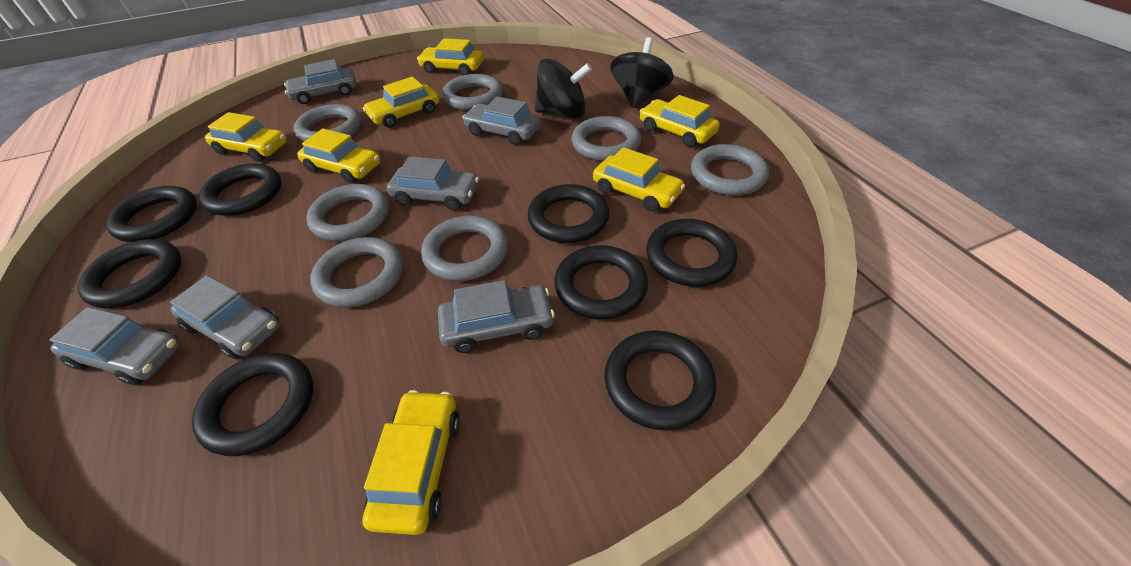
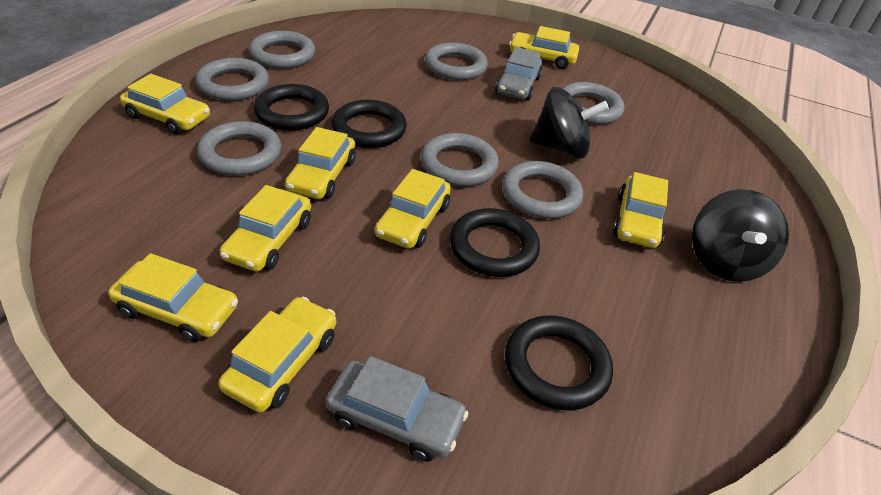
black ring: 8 -> 4
grey car: 6 -> 2
yellow car: 7 -> 8

